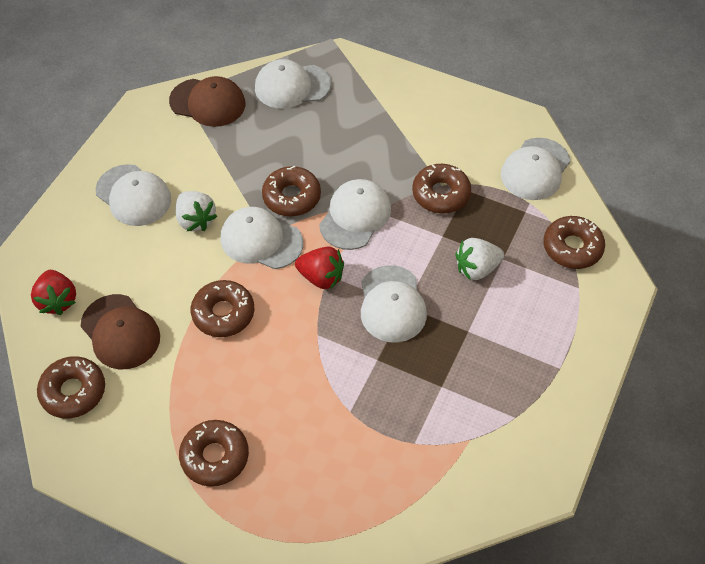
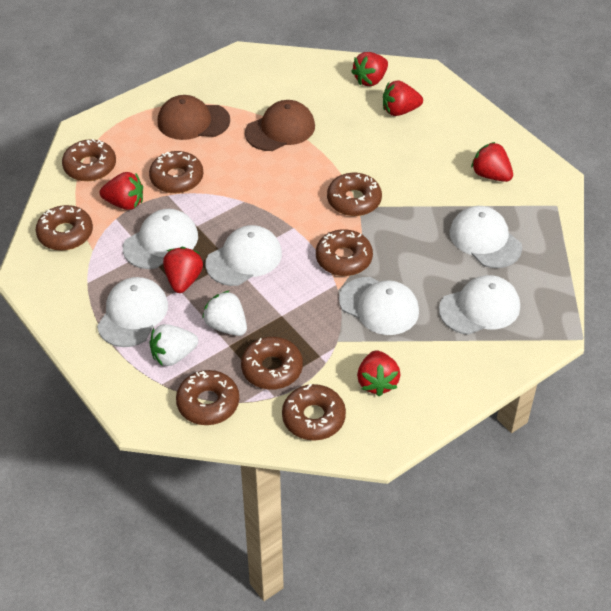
brown donut: 6 -> 8
red strawberry: 2 -> 6

